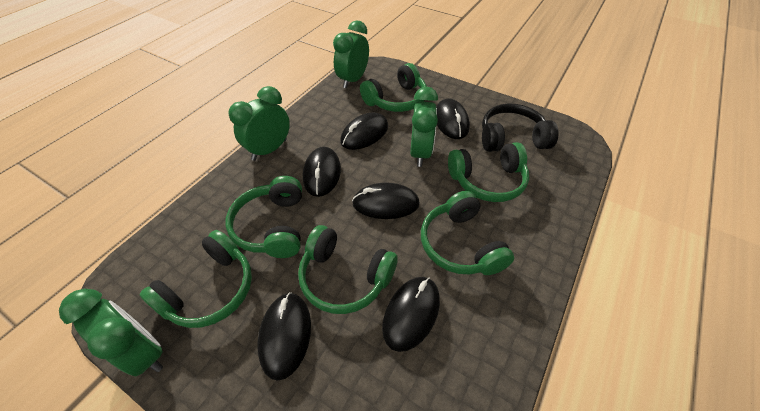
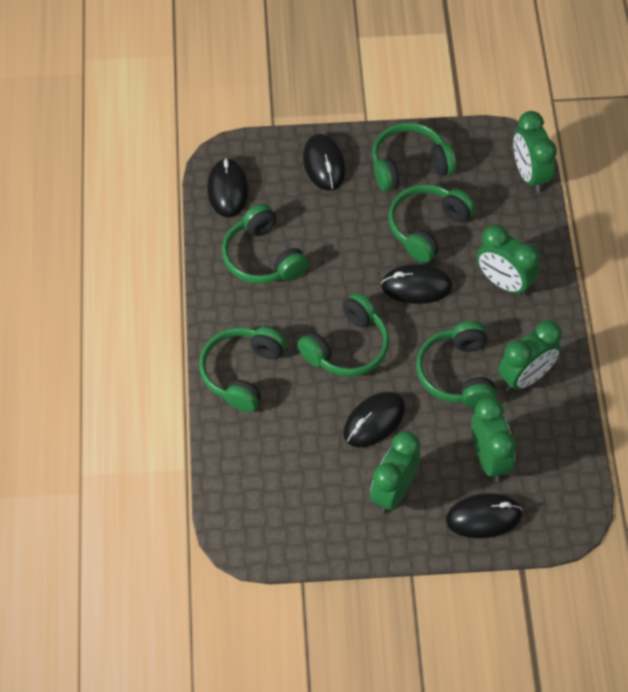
black headphones: 1 -> 0
black mouse: 6 -> 5
green clock: 4 -> 5

